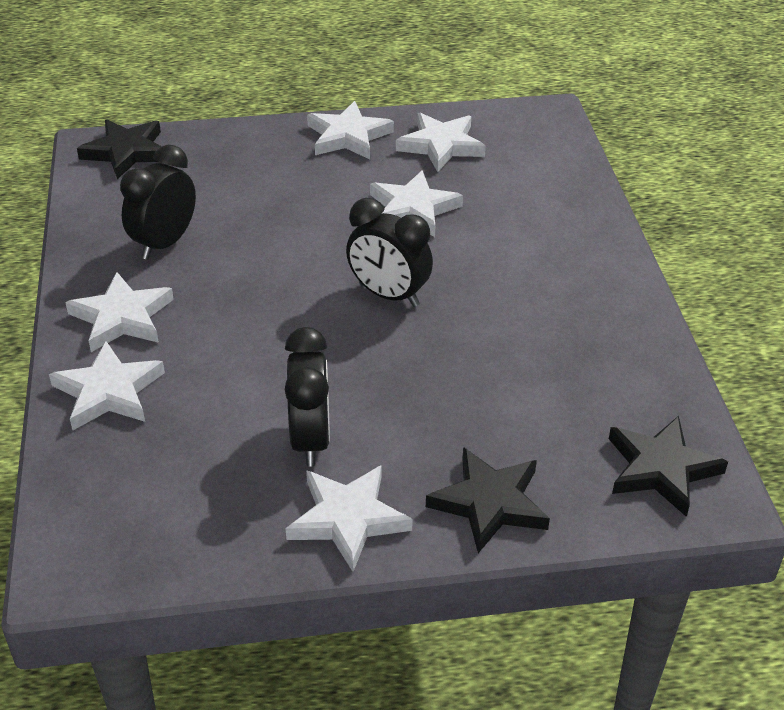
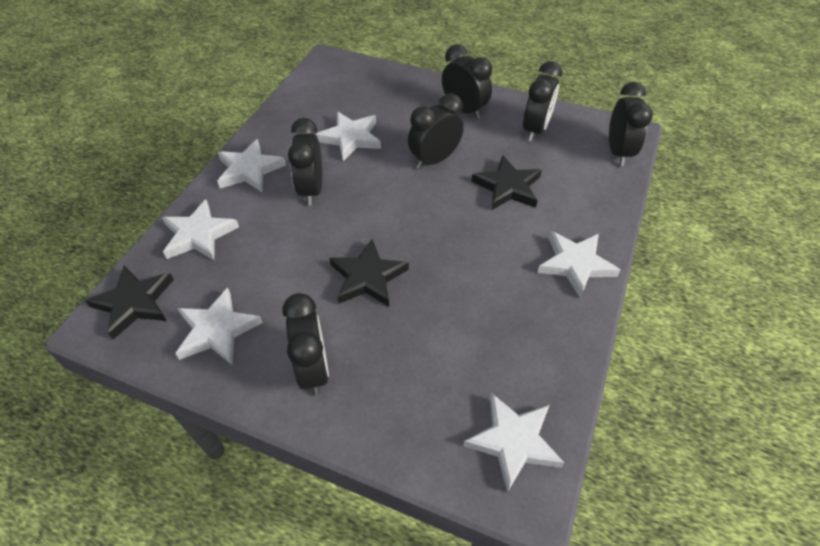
black clock: 3 -> 6

